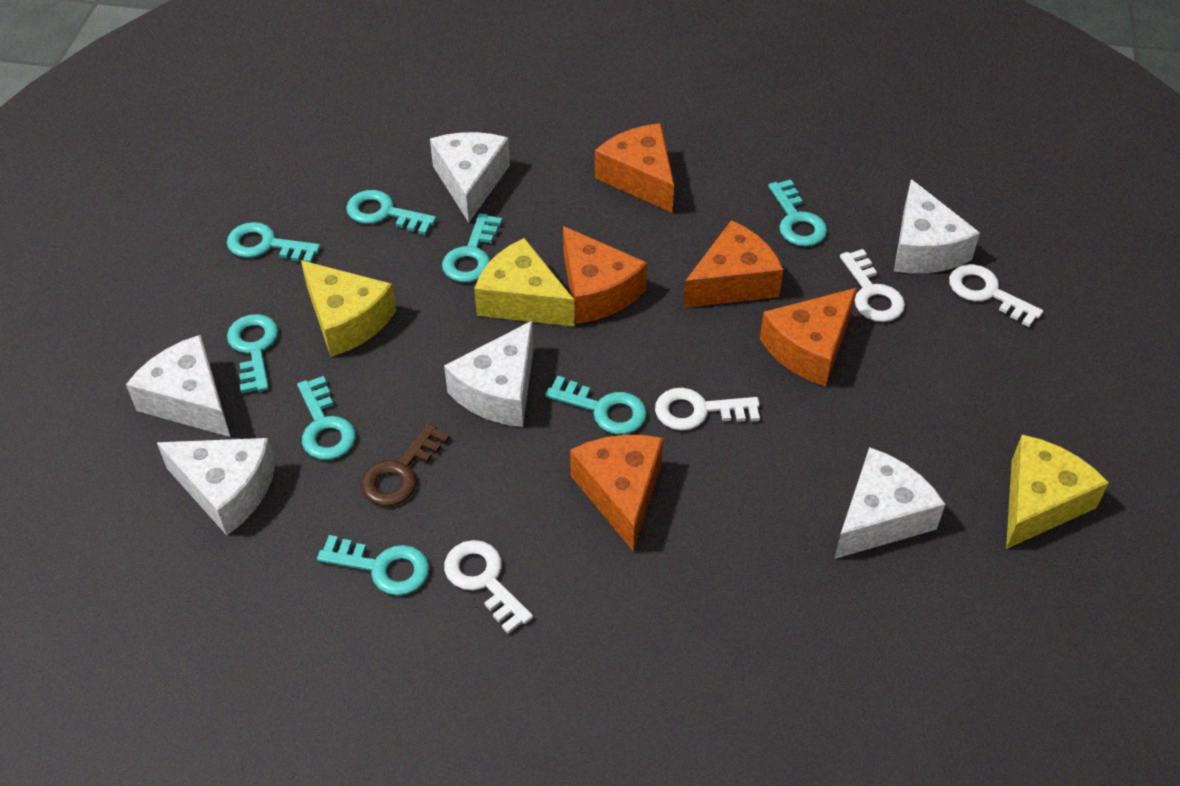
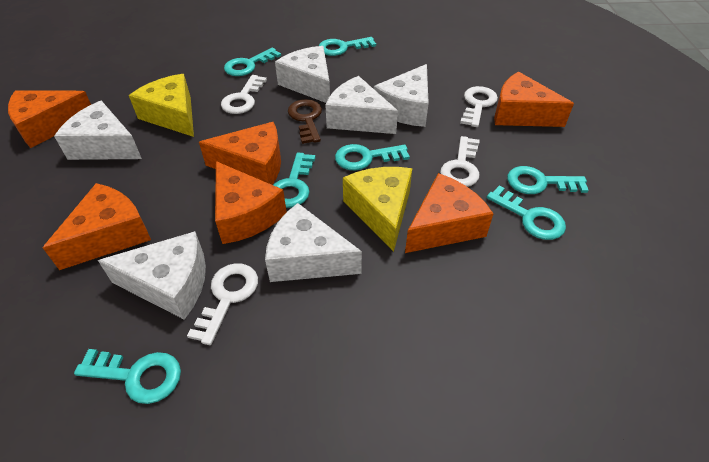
orange cheese: 5 -> 6
turquoise key: 8 -> 7
yellow cheese: 3 -> 2

